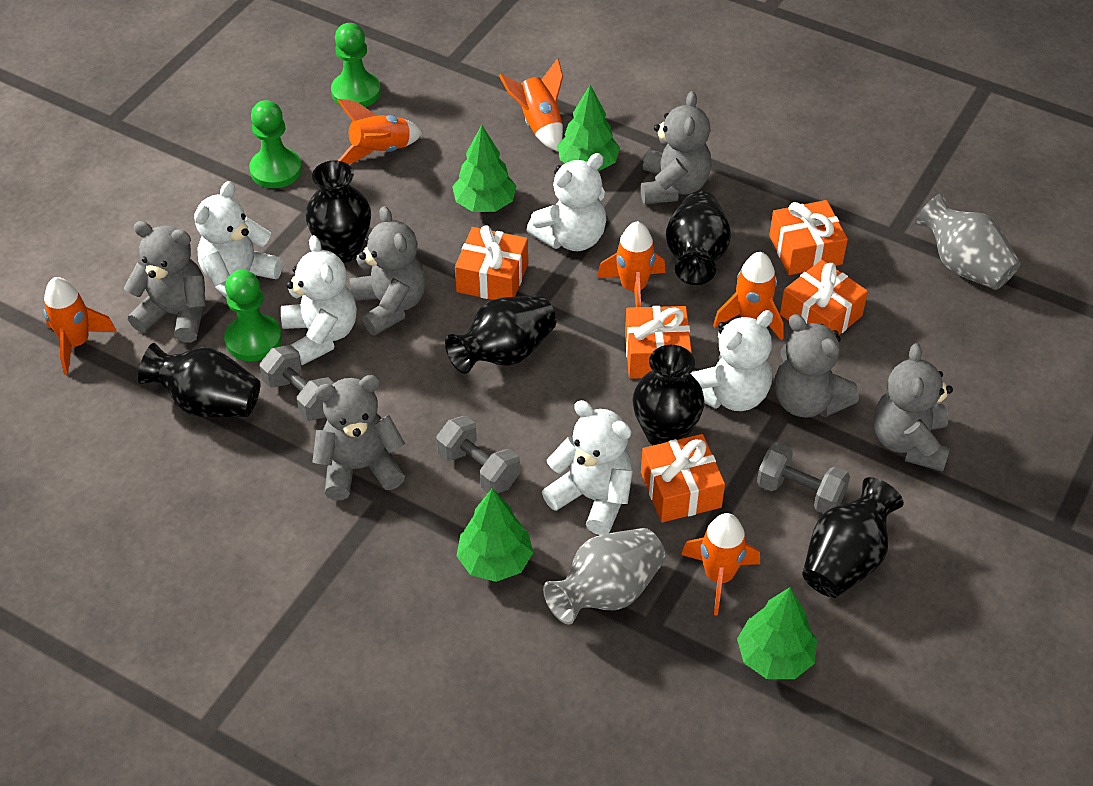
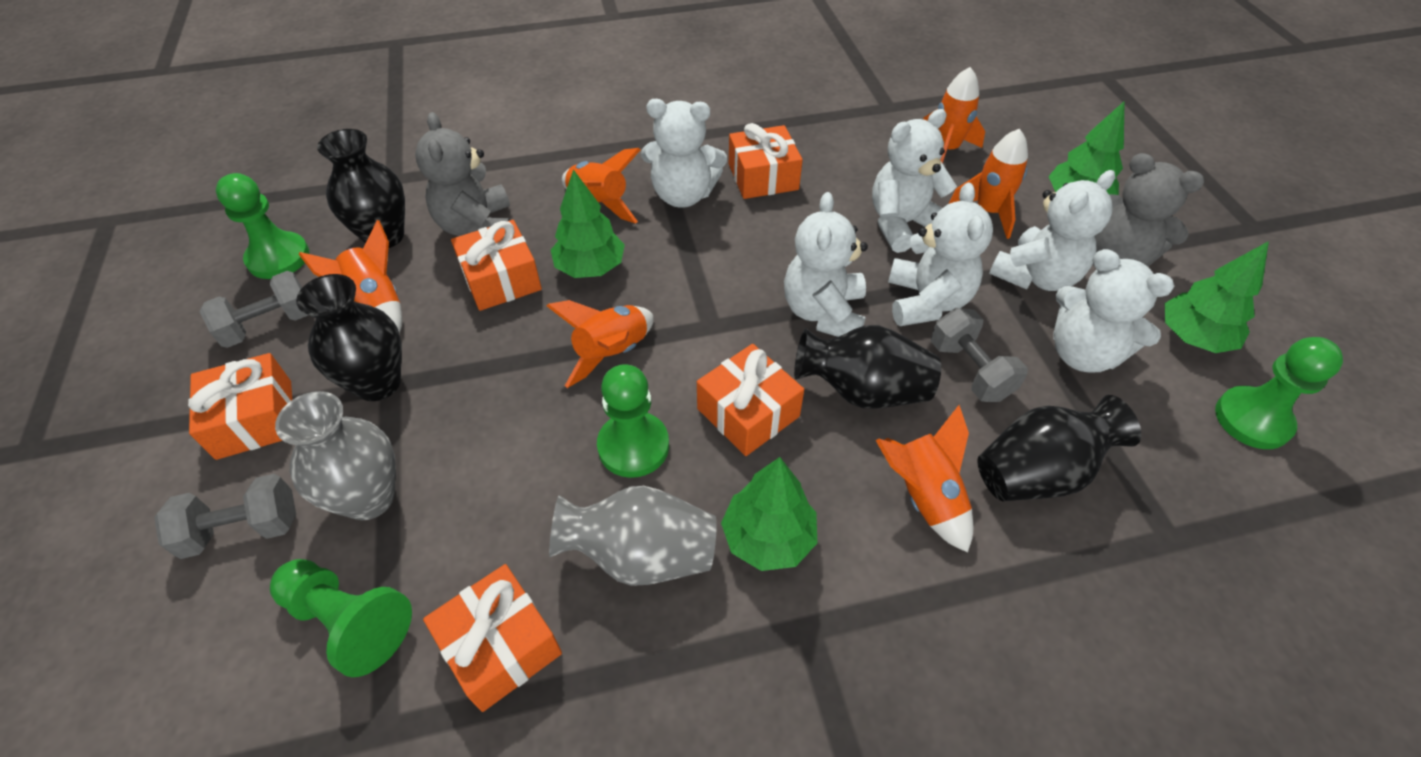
black vase: 6 -> 4
green pawn: 3 -> 4
grey teddy bear: 6 -> 2
white teddy bear: 5 -> 6

